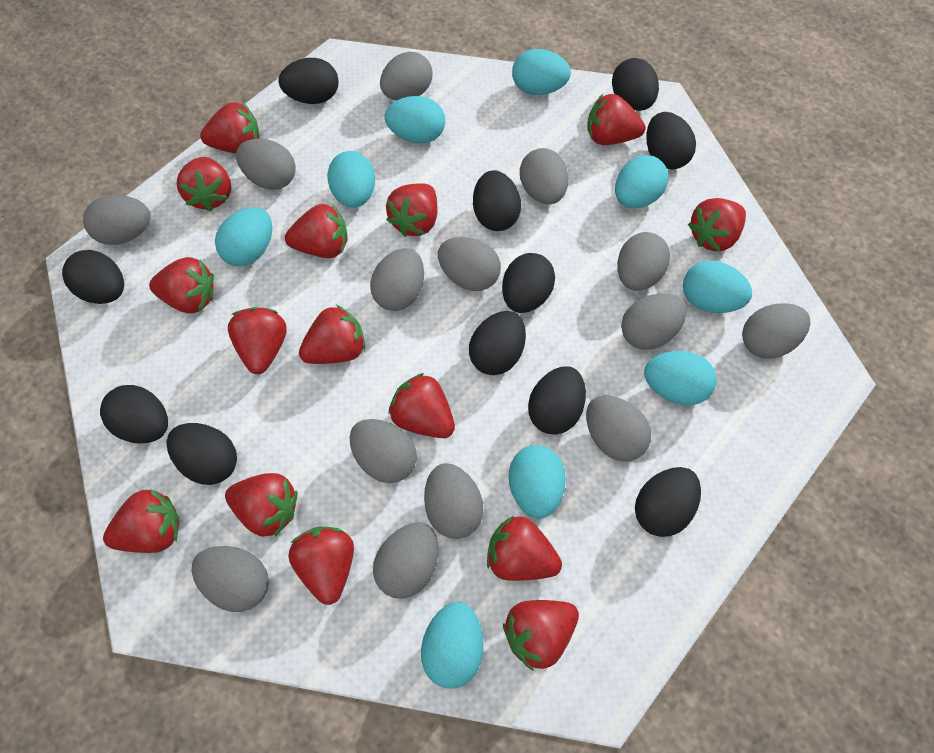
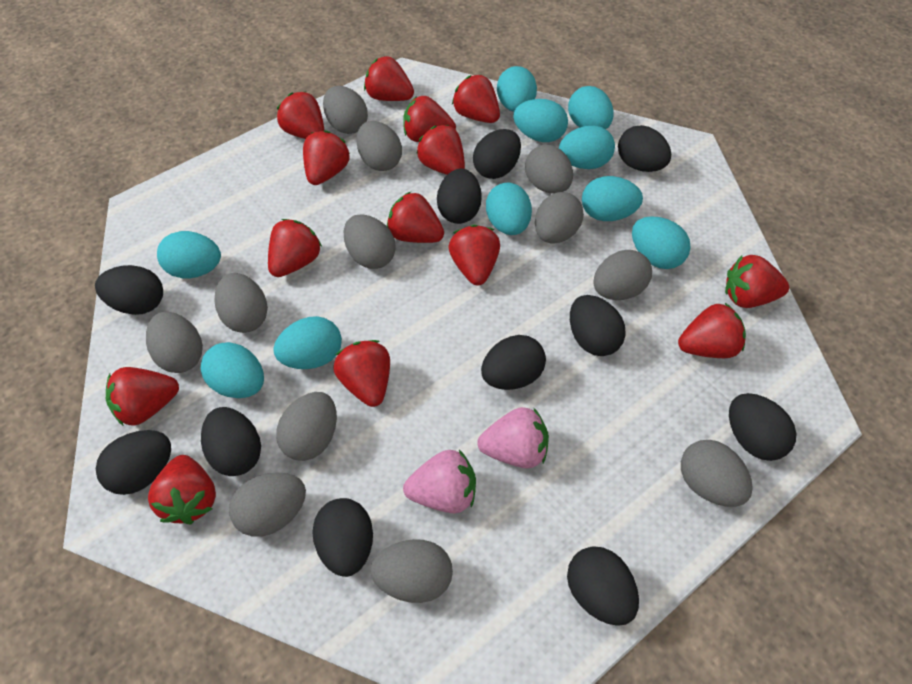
grey egg: 14 -> 12
pink strawberry: 0 -> 2
red strawberry: 15 -> 14
turquoise egg: 9 -> 10

